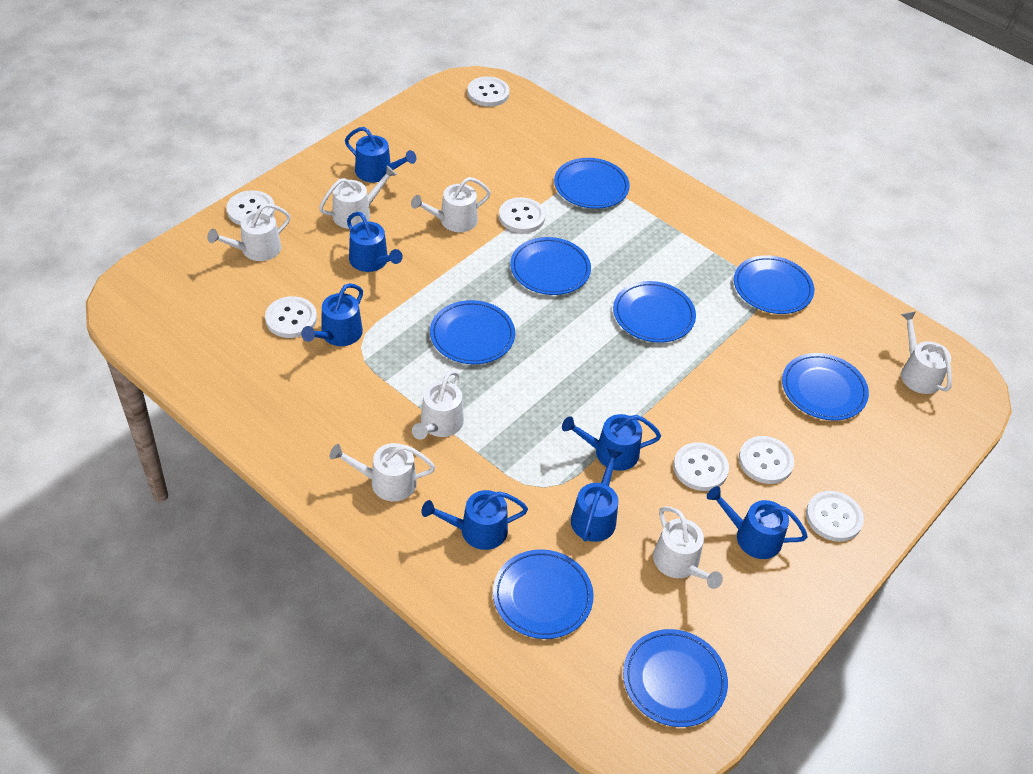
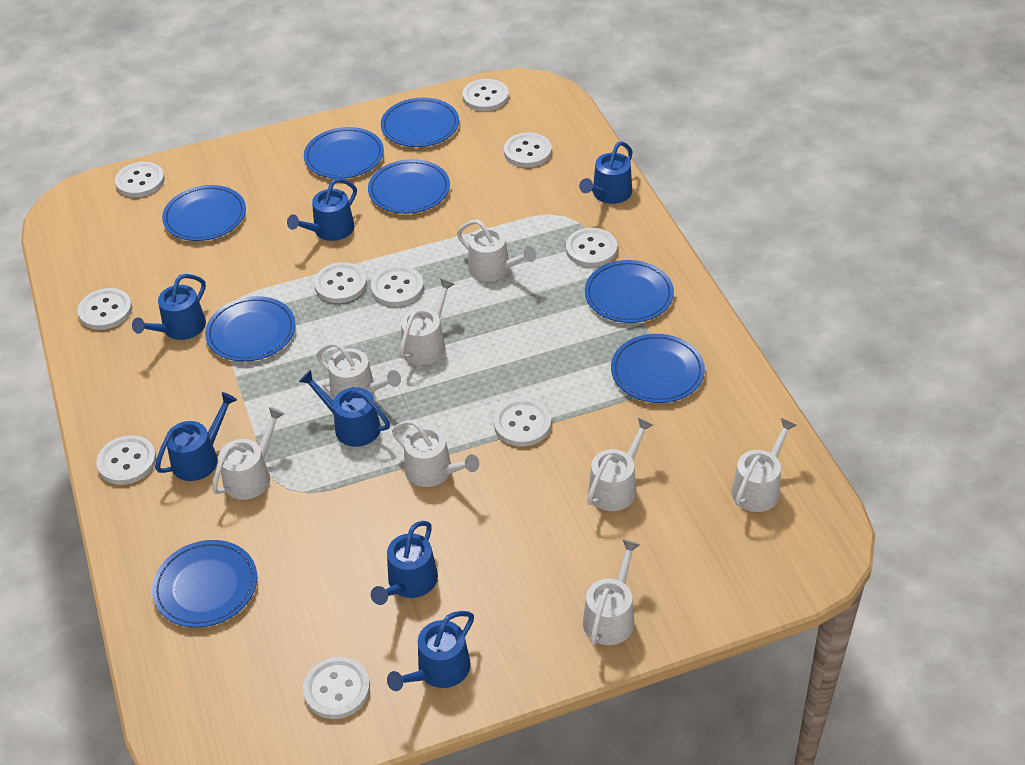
white button: 7 -> 10
white watering can: 7 -> 8

